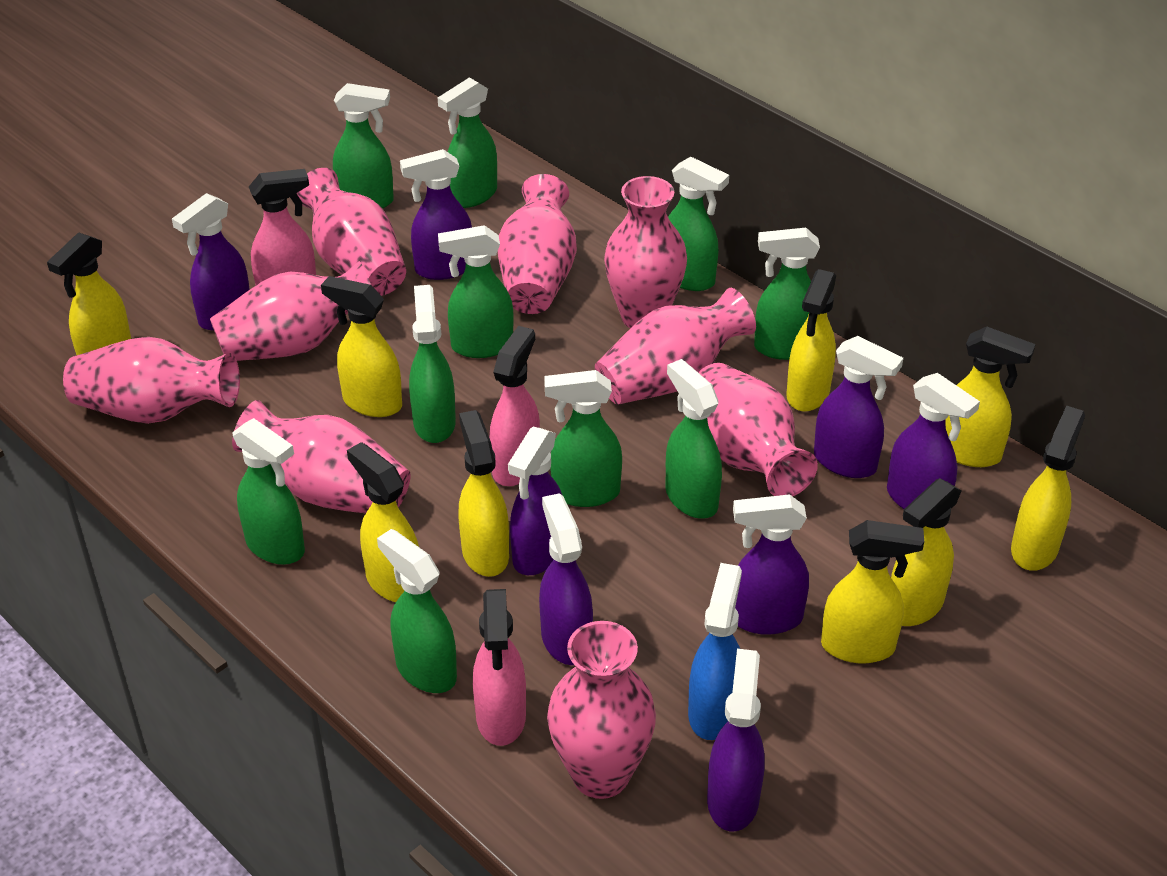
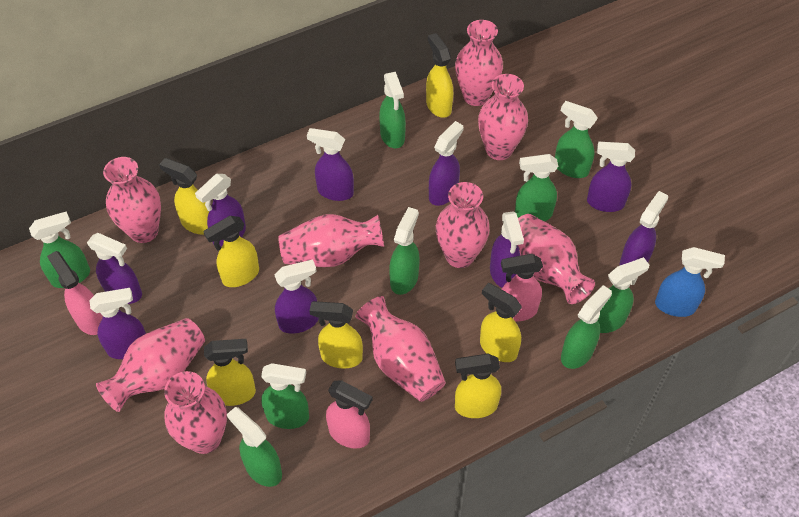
green spray bottle: 10 -> 9
purple spray bottle: 8 -> 9
yellow spray bottle: 9 -> 7

